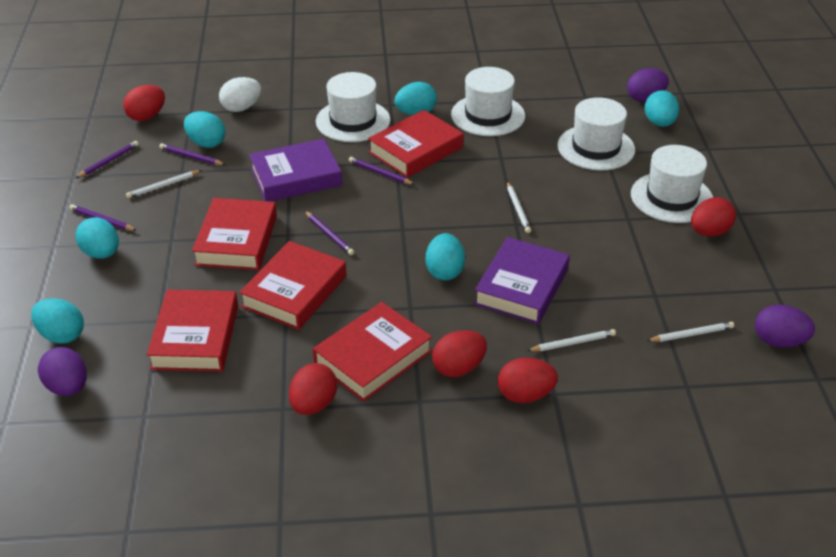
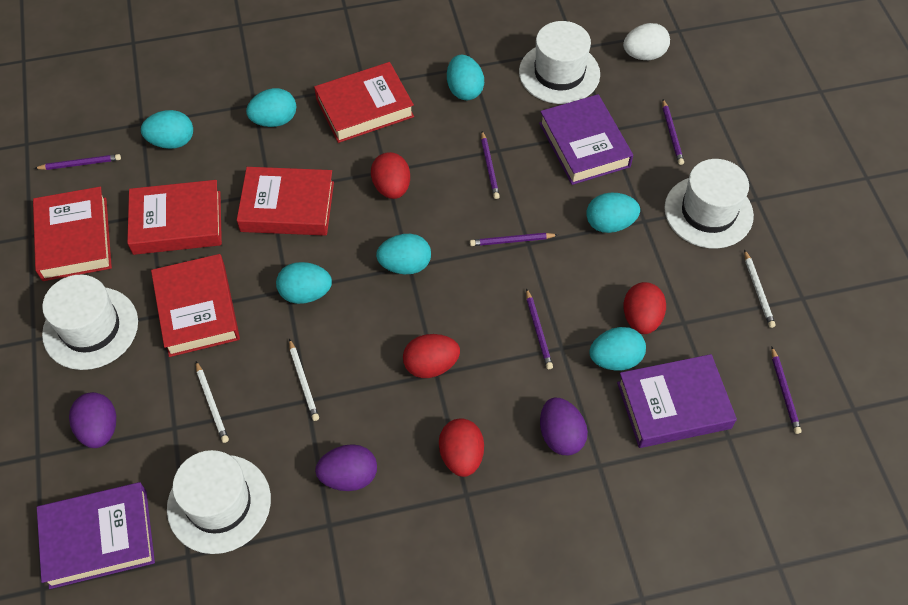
purple book: 2 -> 3
purple pencil: 5 -> 6
red egg: 5 -> 4
turquoise egg: 6 -> 7
white pencil: 4 -> 3

